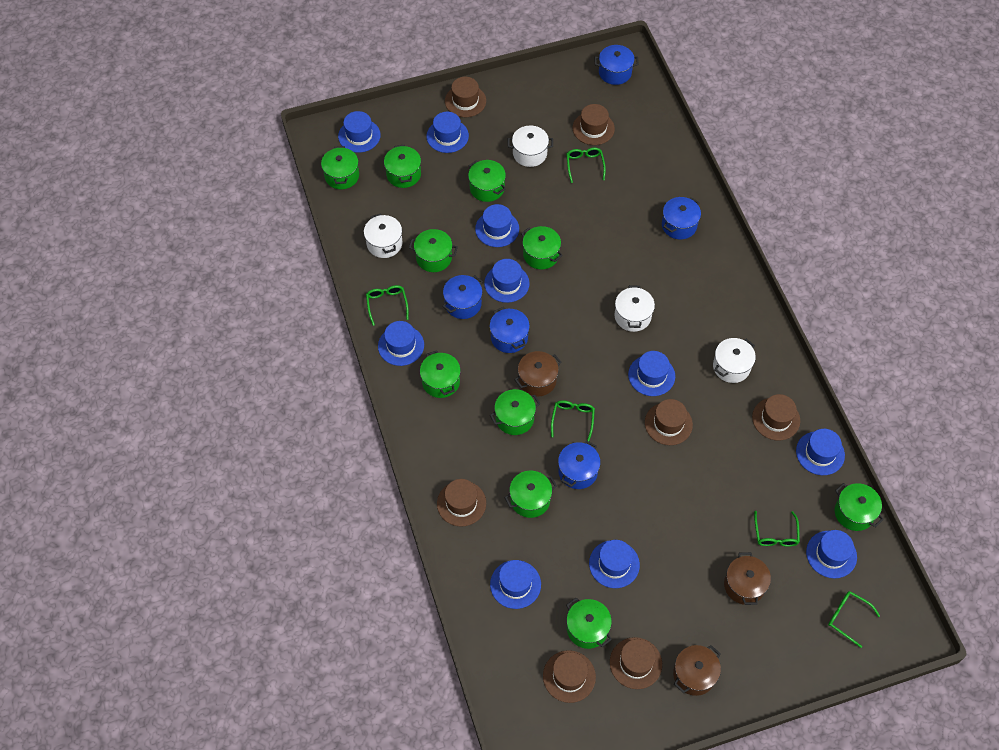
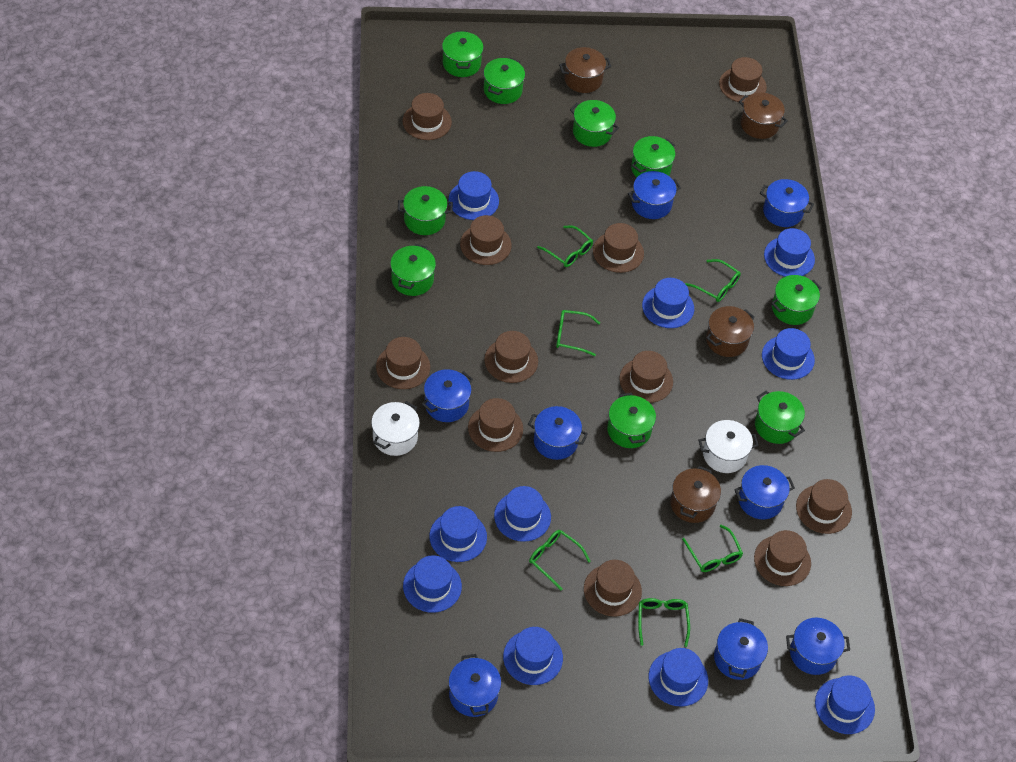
blue pot: 5 -> 8
brown hat: 7 -> 11
brown pot: 3 -> 4
green glasses: 5 -> 6
green pot: 10 -> 9
white pot: 4 -> 2

